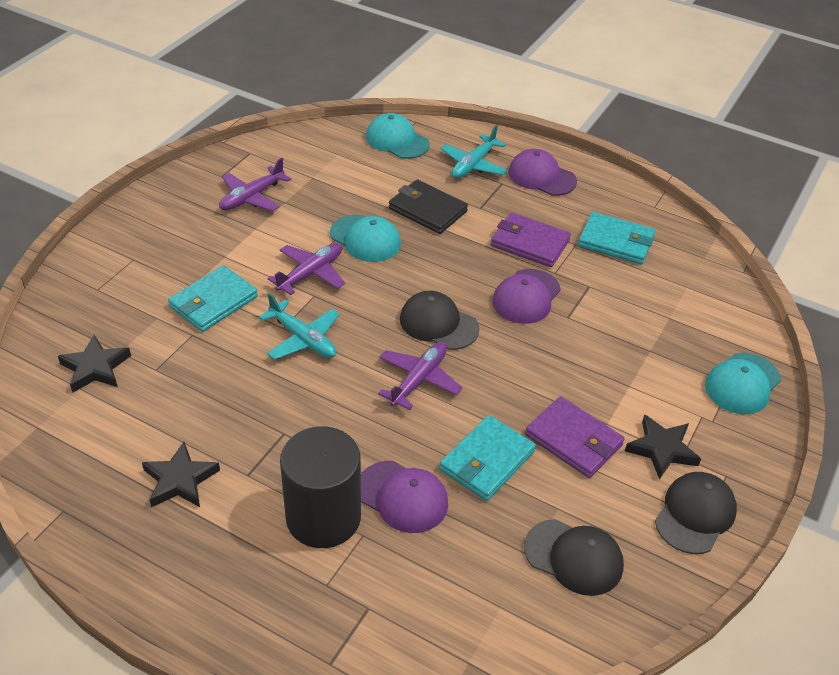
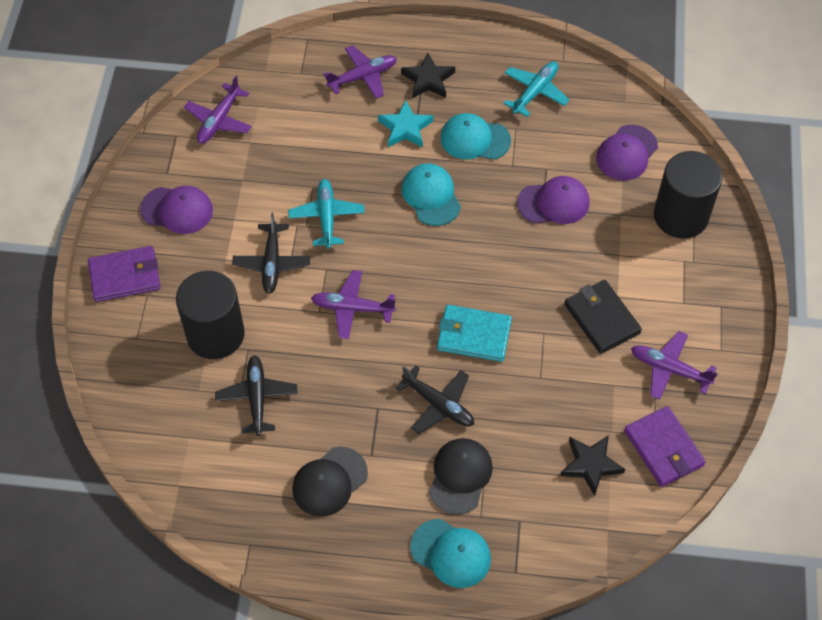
black cap: 3 -> 2
black cylinder: 1 -> 2
black plane: 0 -> 3
black star: 3 -> 2
purple plane: 3 -> 4
turquoise star: 0 -> 1
turquoise wallet: 3 -> 1

